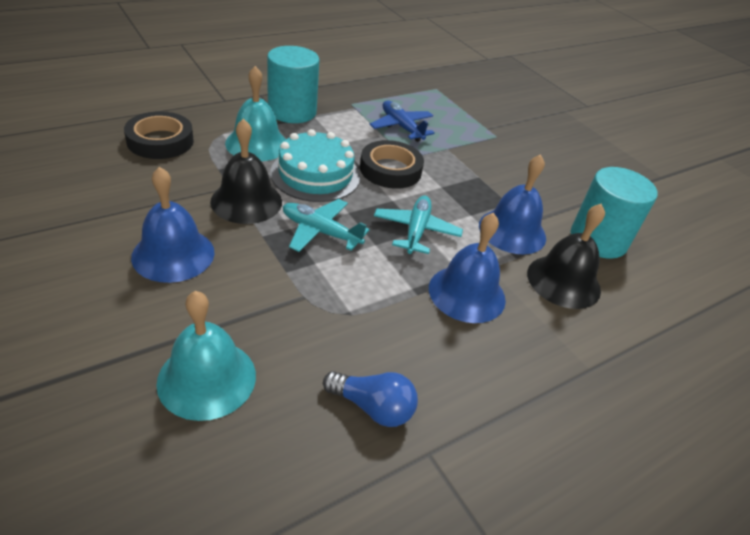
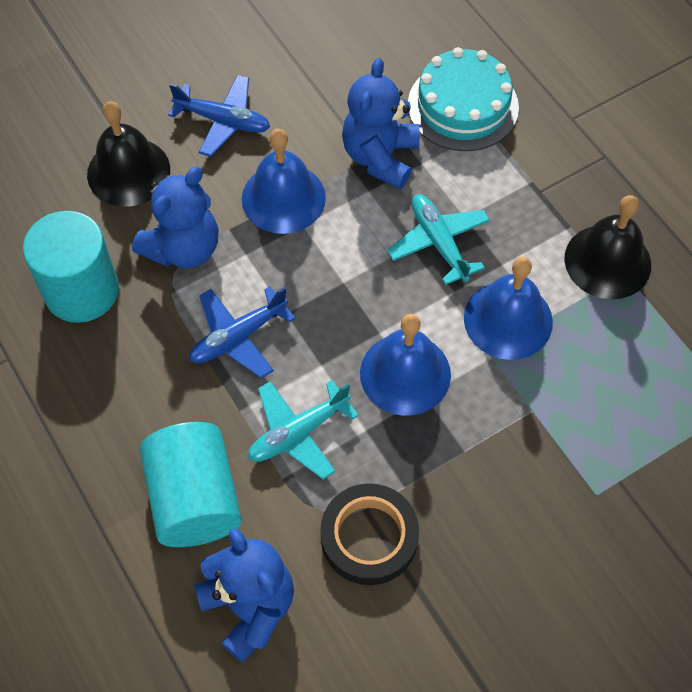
black tape: 2 -> 1
blue light bulb: 1 -> 0
blue plane: 1 -> 2
blue teddy bear: 0 -> 3
turquoise bell: 2 -> 0

